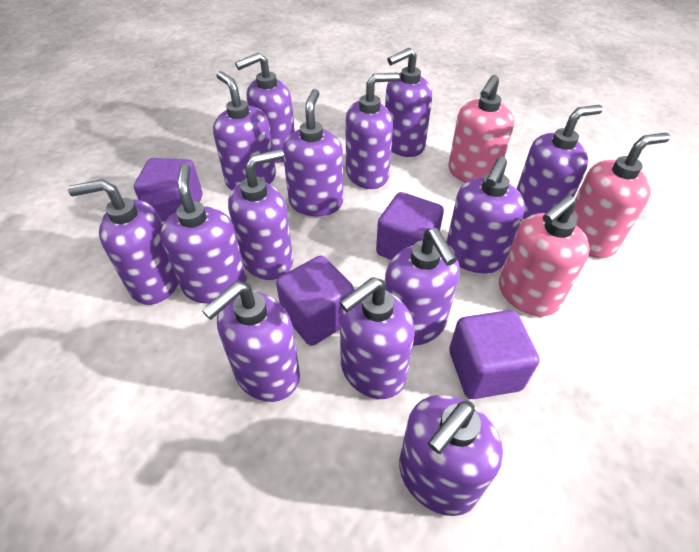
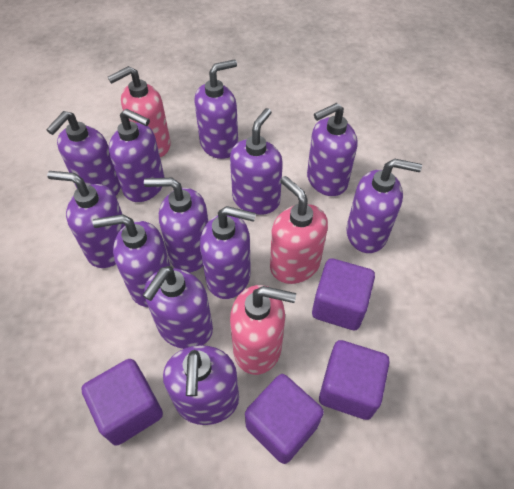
purple soap dispenser: 14 -> 12

